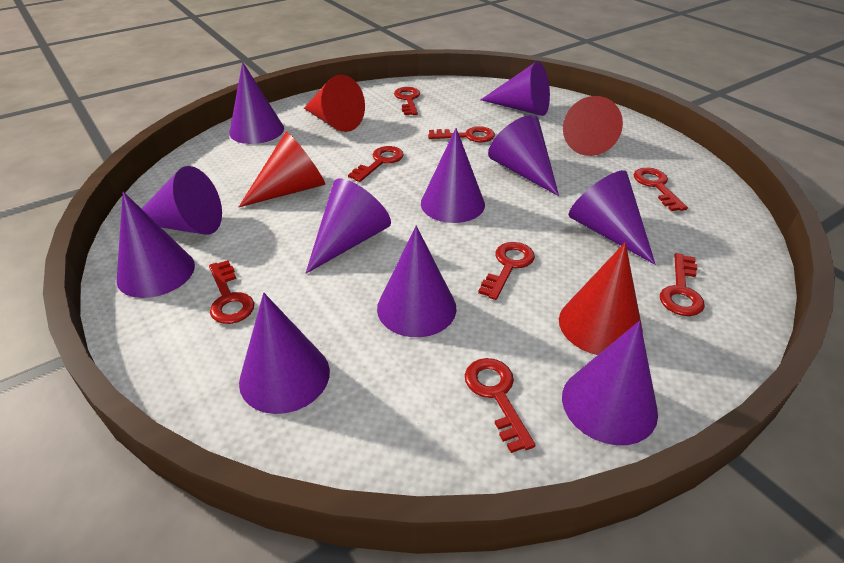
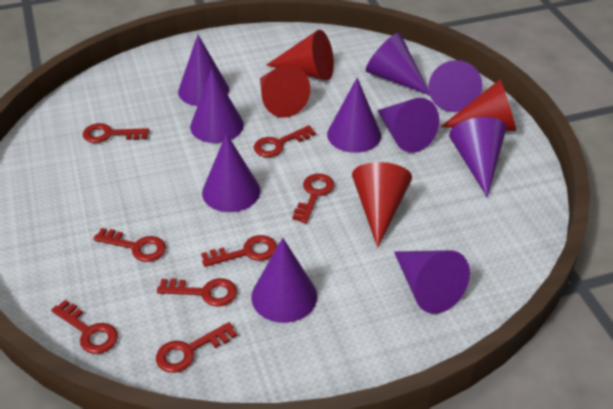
purple cone: 11 -> 10

